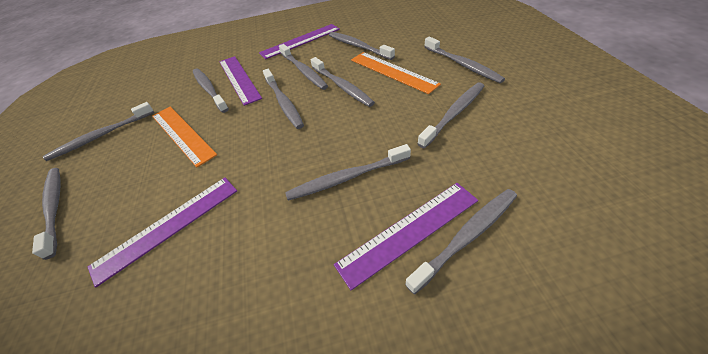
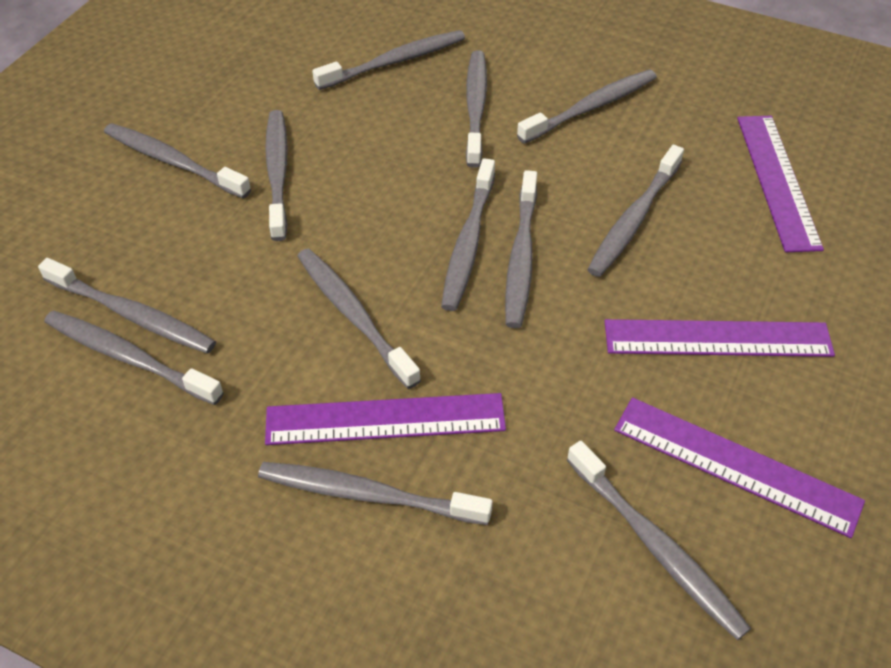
grey toothbrush: 11 -> 13
orange ruler: 2 -> 0

